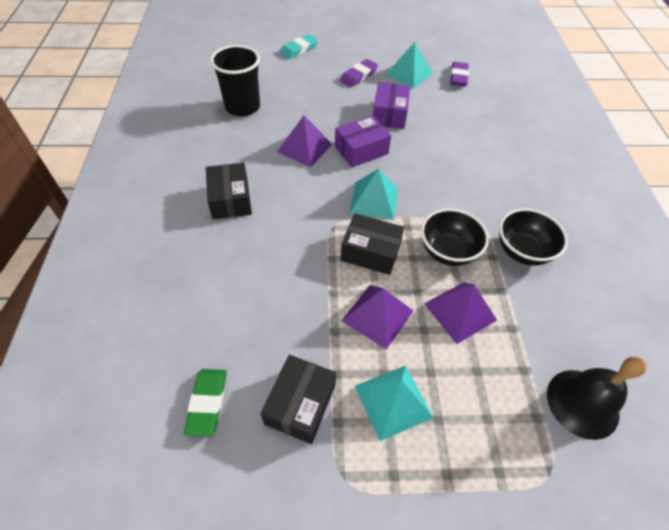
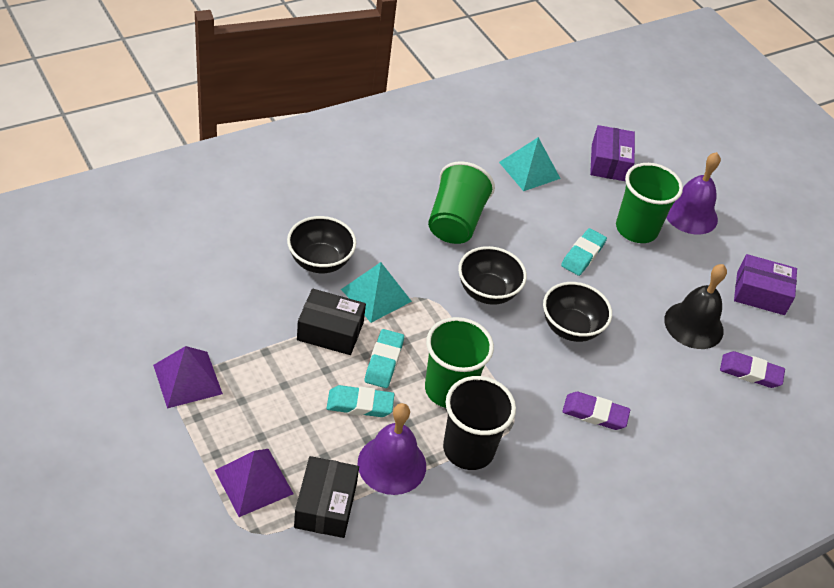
black bowl: 2 -> 3
black box: 3 -> 2
green cup: 0 -> 3
green eraser: 1 -> 0
purple bell: 0 -> 2
purple pyramid: 3 -> 2
turquoise eraser: 1 -> 3
turquoise pyramid: 3 -> 2

